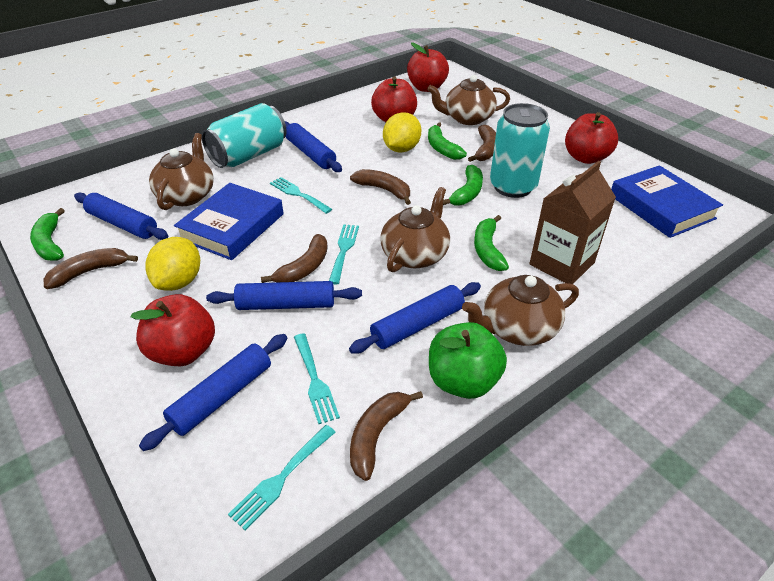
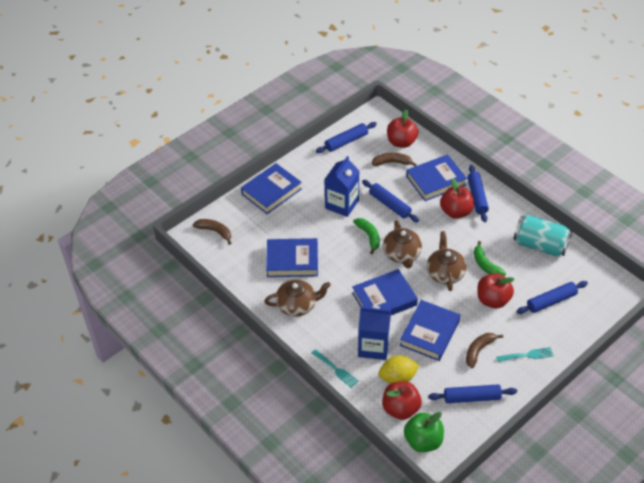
blue book: 2 -> 5
blue carton: 0 -> 2
brown banana: 5 -> 3
brown carton: 1 -> 0
brown teapot: 4 -> 3
green banana: 4 -> 2
turquoise can: 2 -> 1
turquoise fork: 4 -> 2
yellow lemon: 2 -> 1

